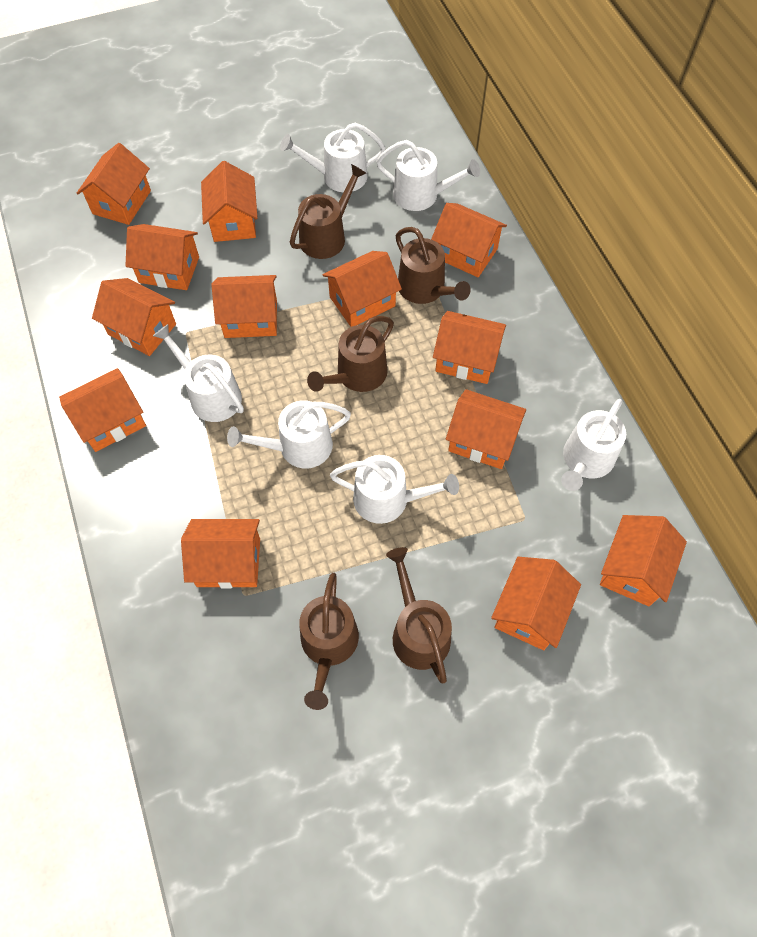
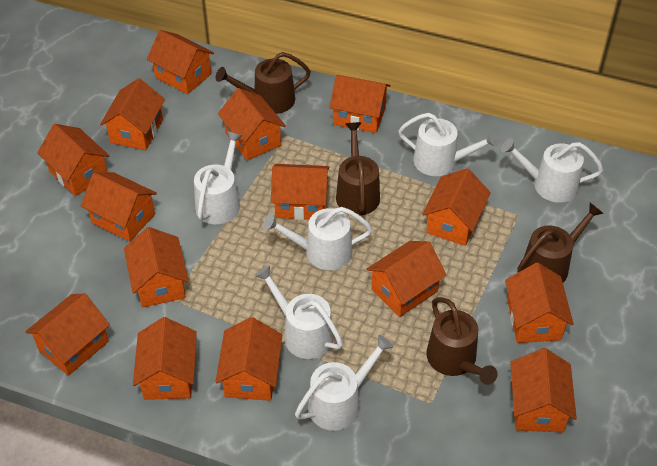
brown watering can: 5 -> 4
orange house: 13 -> 15

